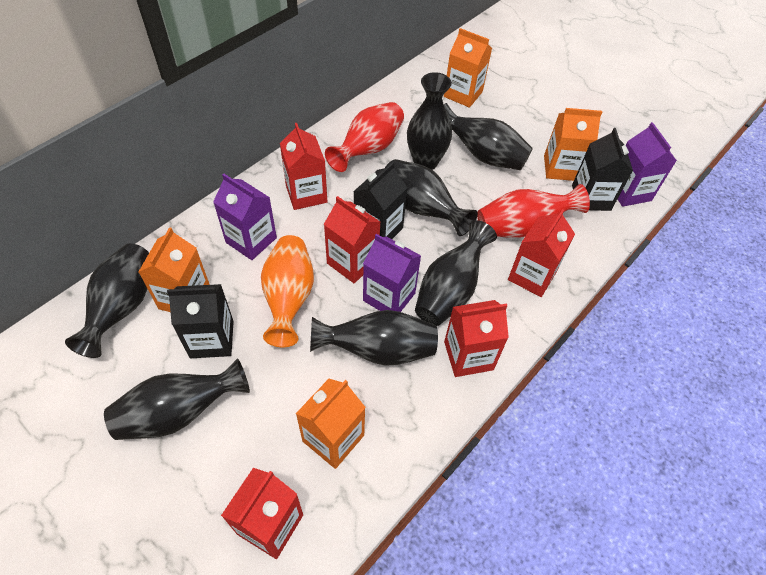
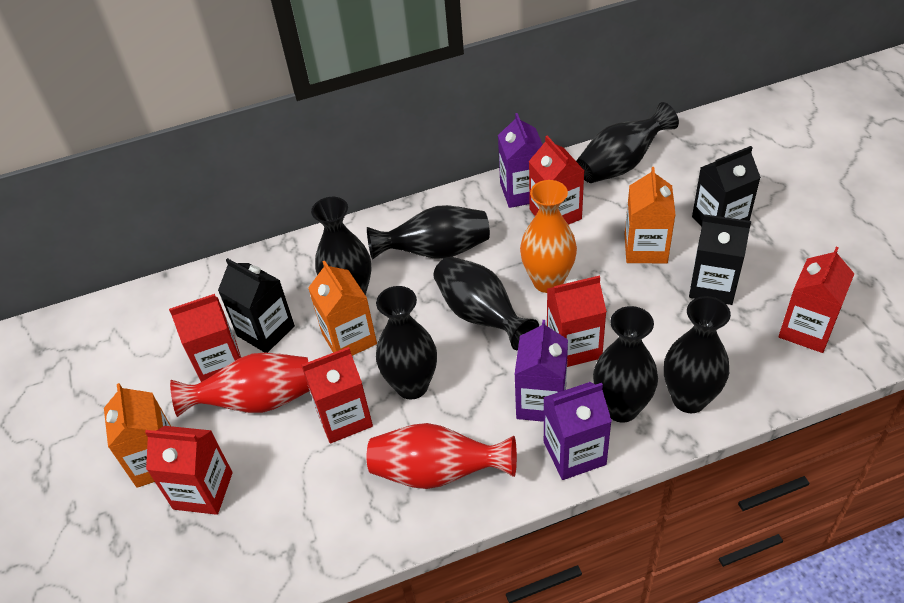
orange carton: 4 -> 3
red carton: 5 -> 6

